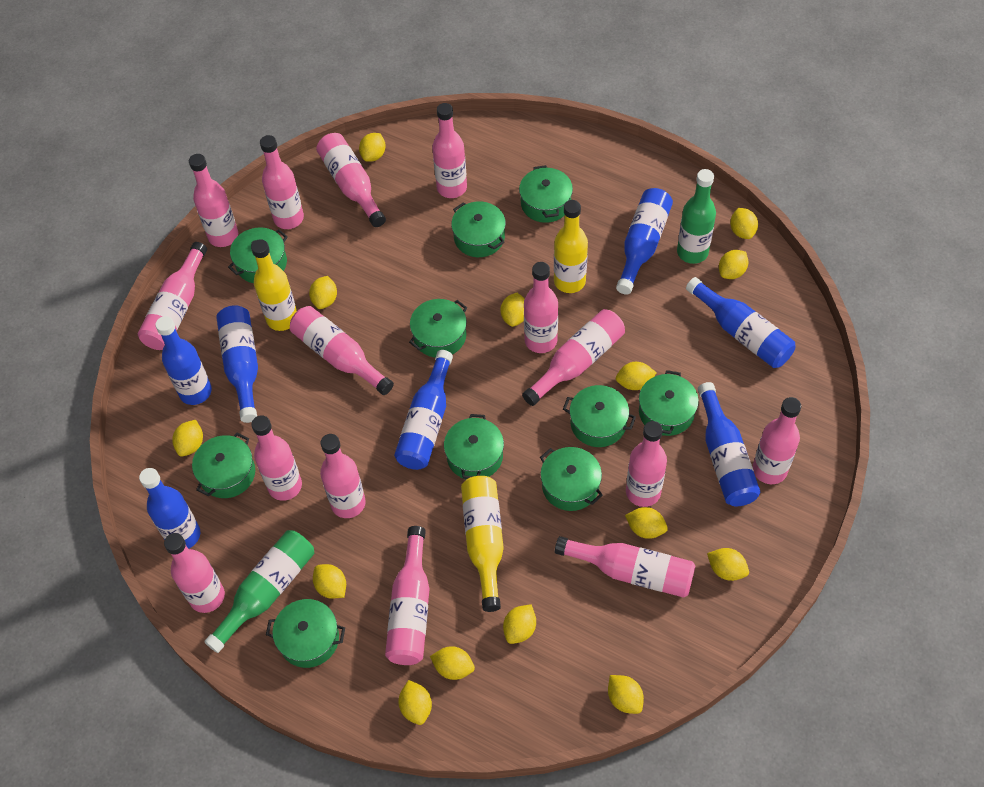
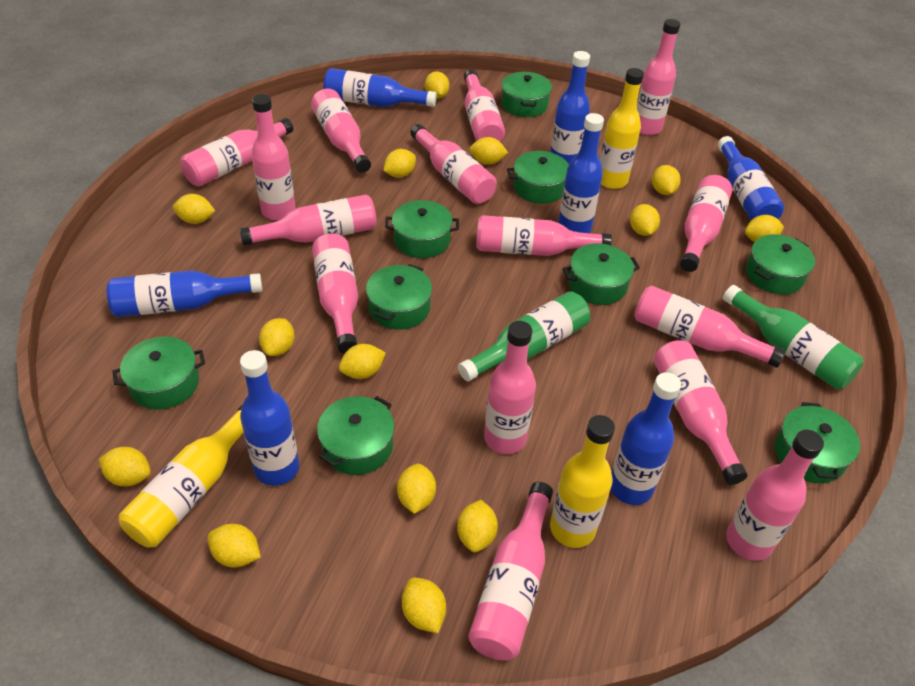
green pot: 10 -> 9

